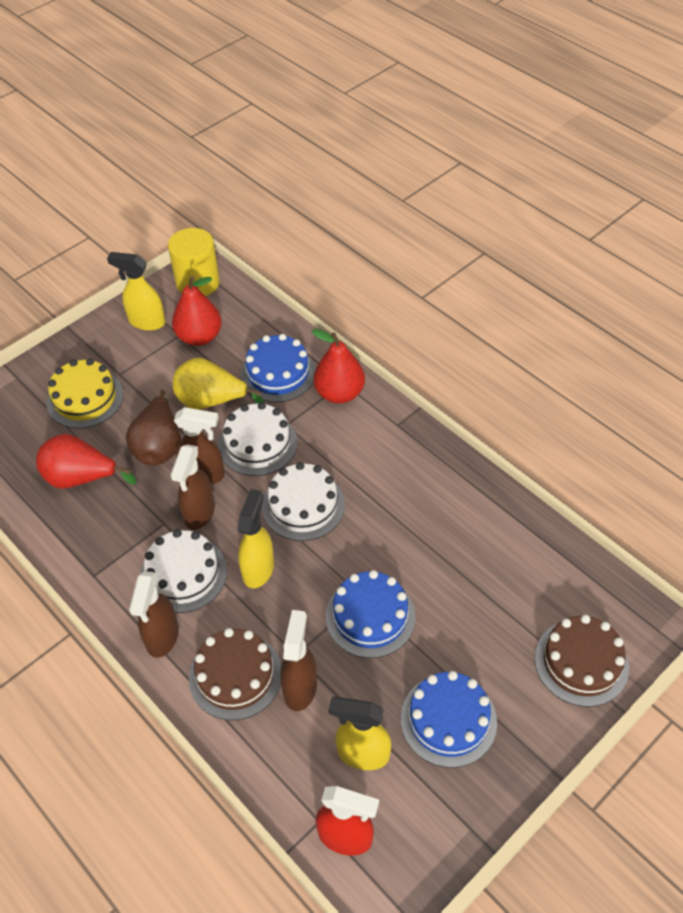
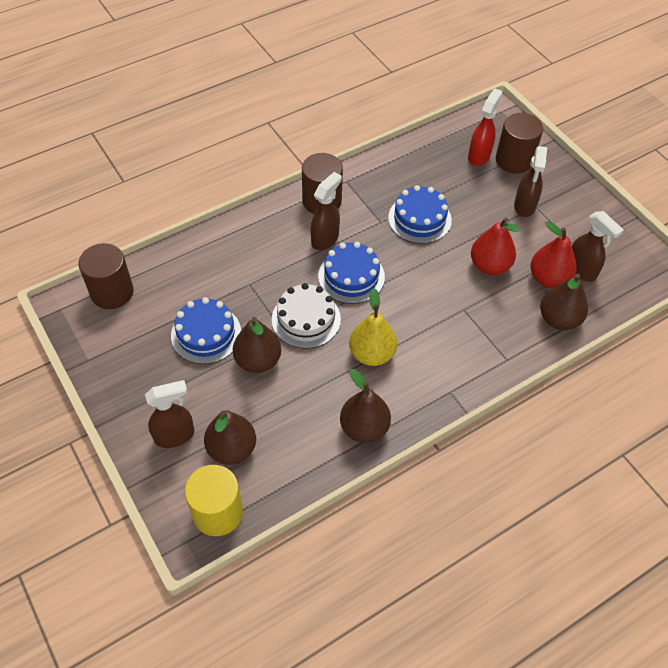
brown cake: 2 -> 0
brown cylinder: 0 -> 3
brown pear: 1 -> 4
red pear: 3 -> 2
white cake: 3 -> 1
yellow cake: 1 -> 0
yellow spray bottle: 3 -> 0

